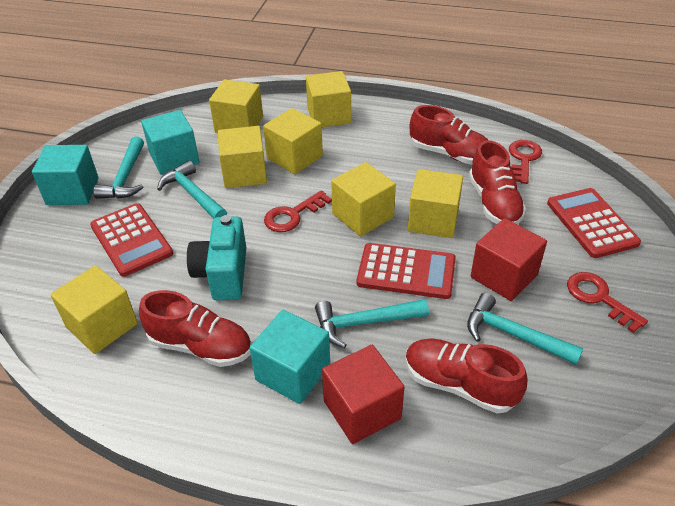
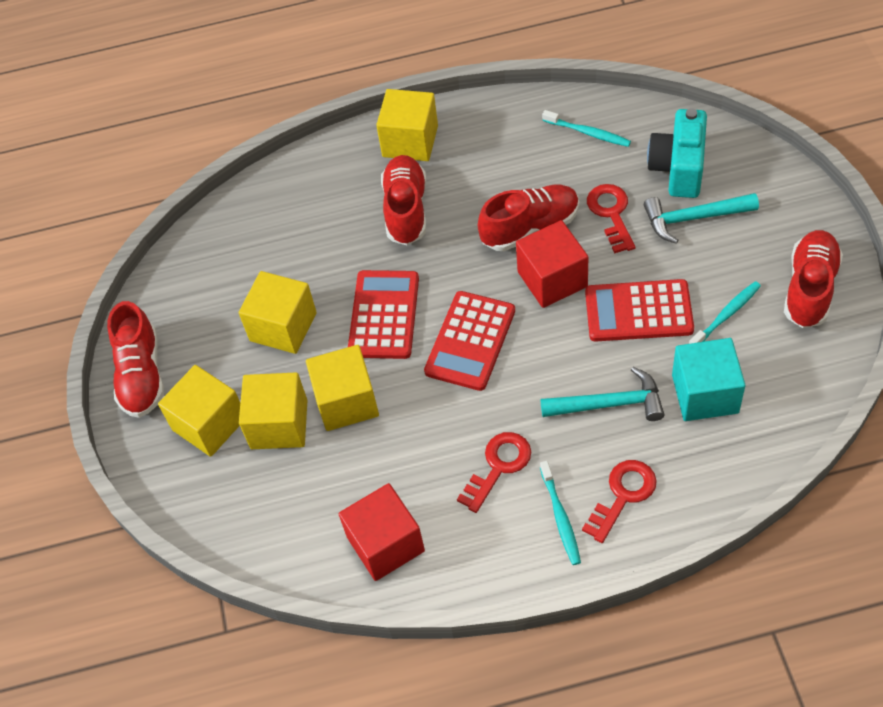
turquoise cube: 3 -> 1
turquoise hammer: 4 -> 2
turquoise toothbrush: 0 -> 3
yellow cube: 7 -> 5

